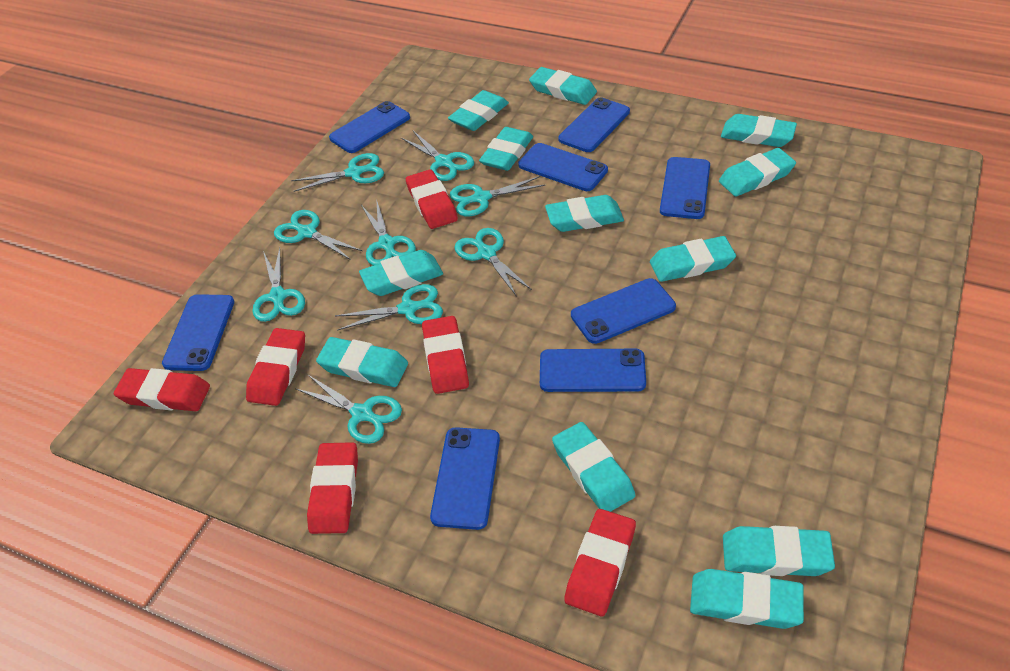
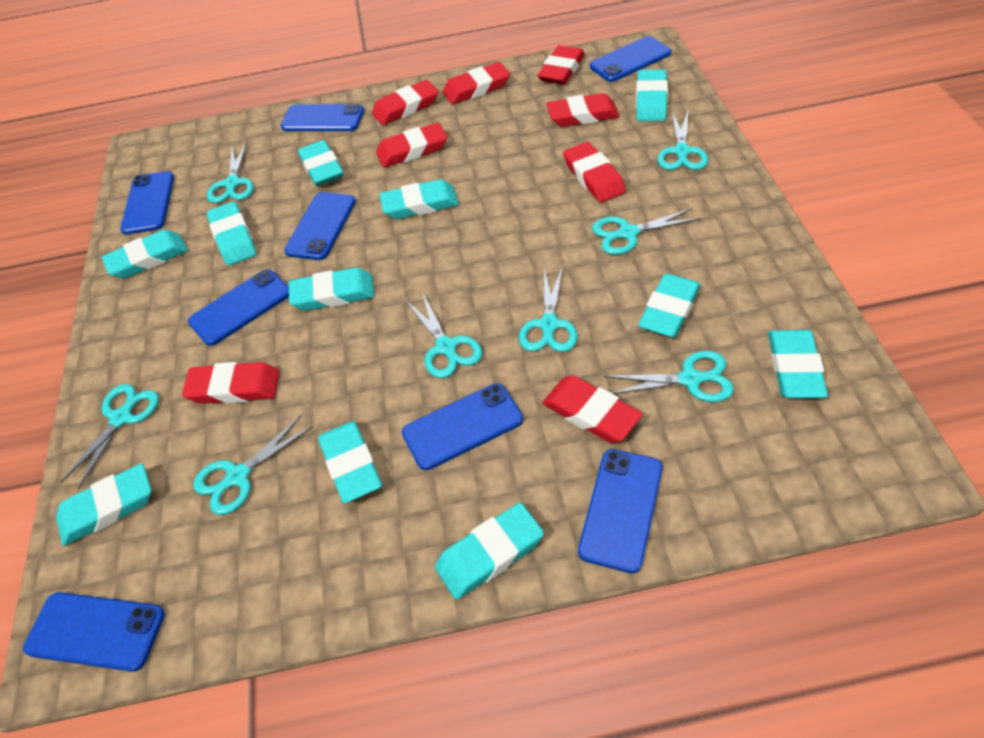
red eraser: 6 -> 8
turquoise eraser: 12 -> 11
turquoise scissors: 9 -> 8

